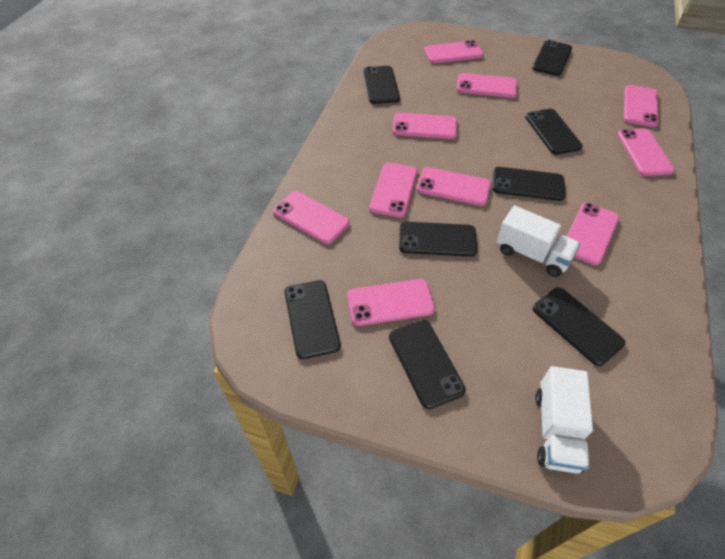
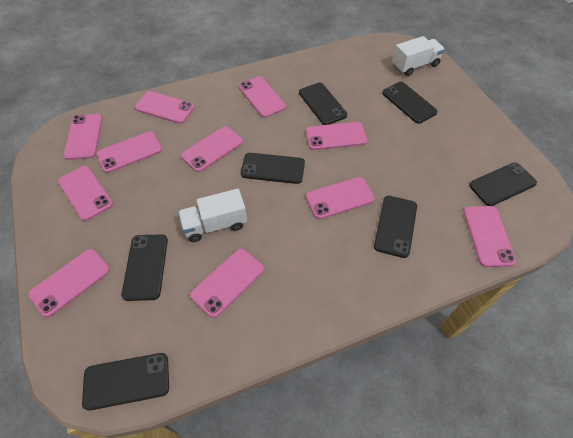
black phone: 8 -> 7
pink phone: 10 -> 11

